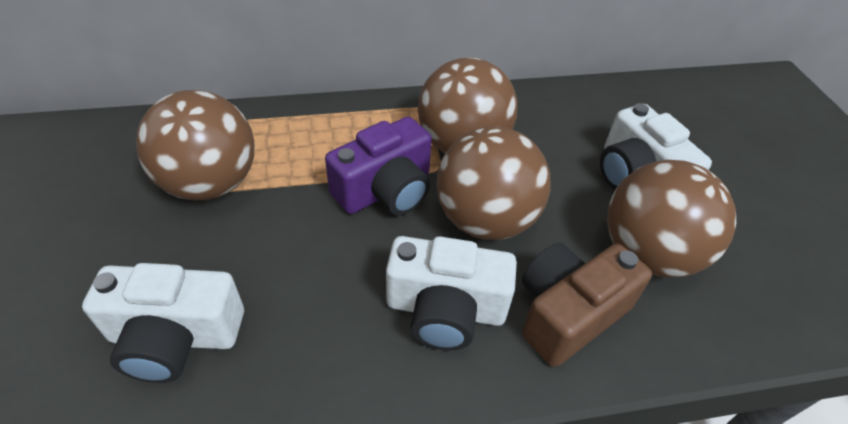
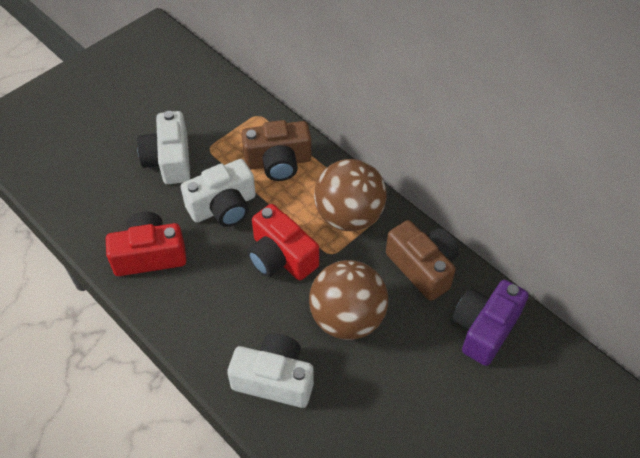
brown ball: 4 -> 2
brown camera: 1 -> 2
red camera: 0 -> 2

